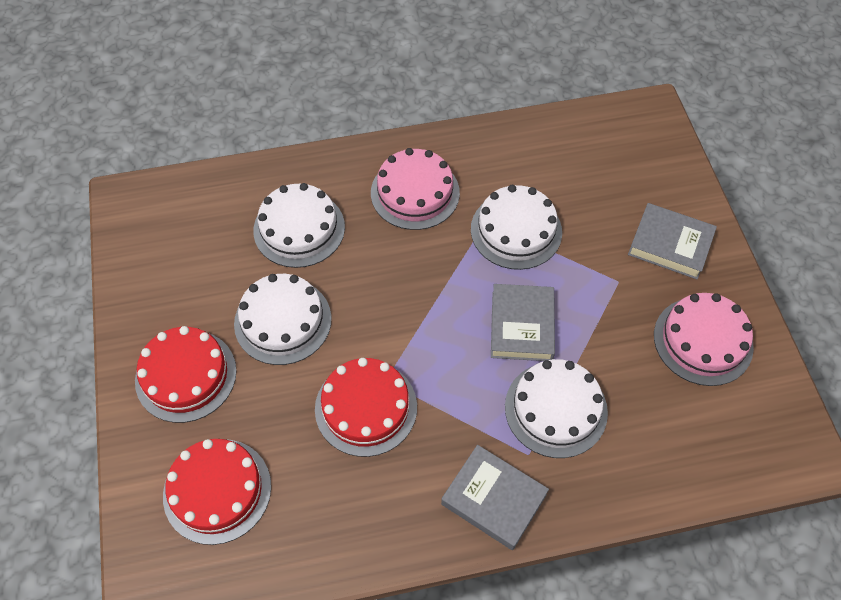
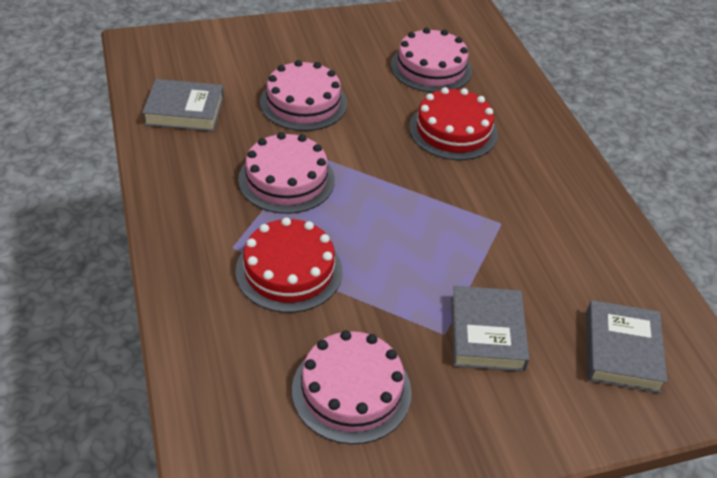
pink cake: 2 -> 4
red cake: 3 -> 2
white cake: 4 -> 0

